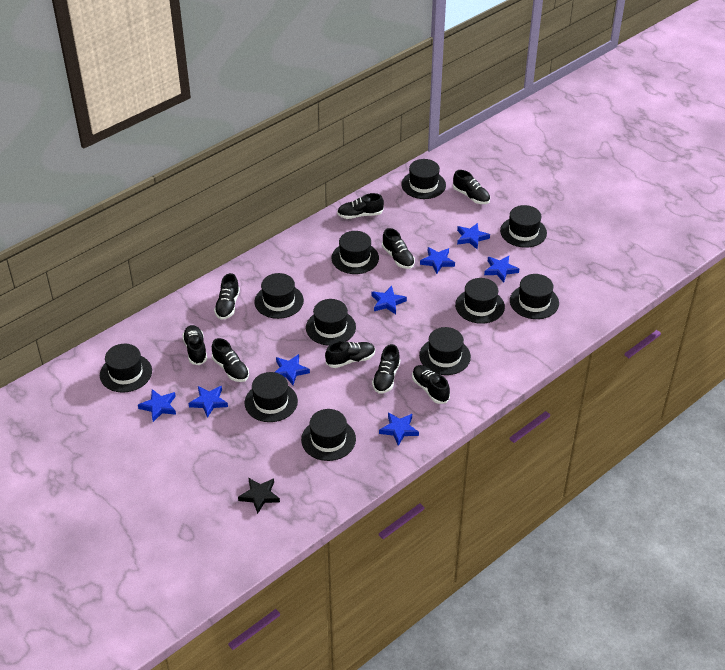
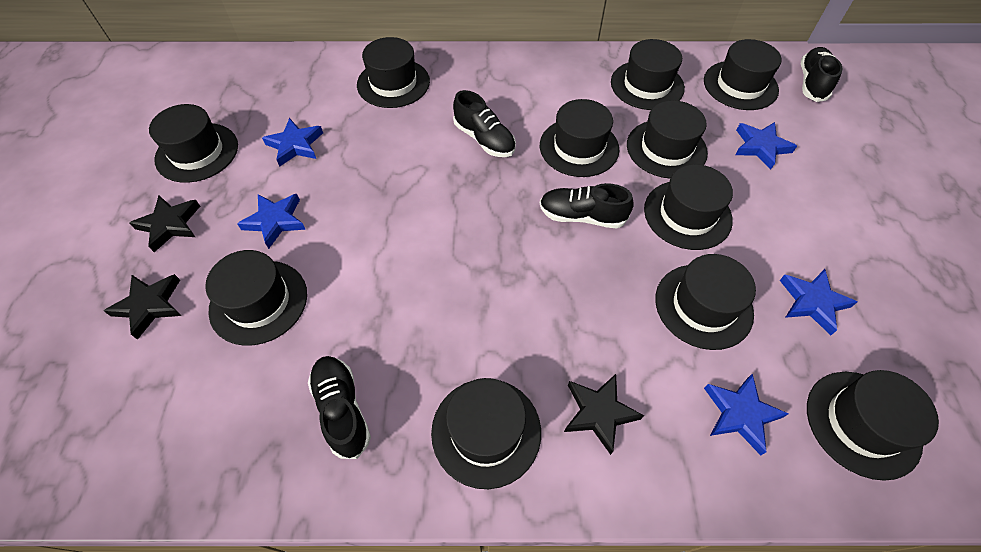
black shoe: 9 -> 4
black star: 1 -> 3
blue star: 8 -> 5

